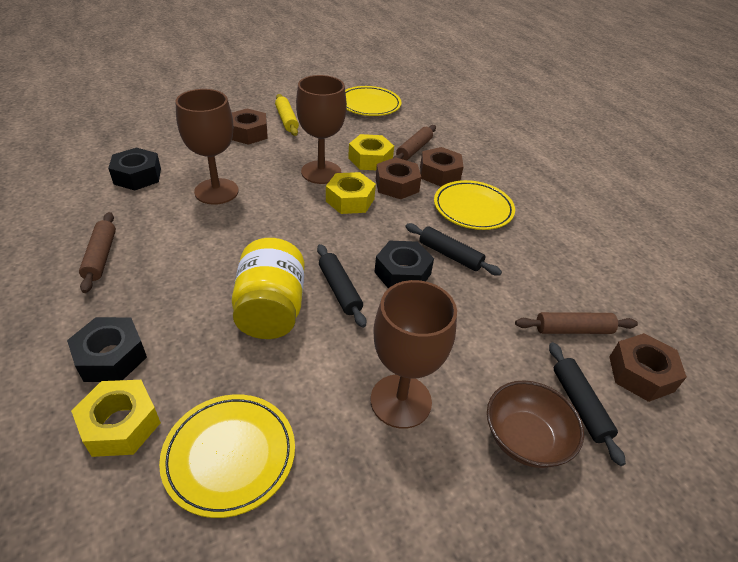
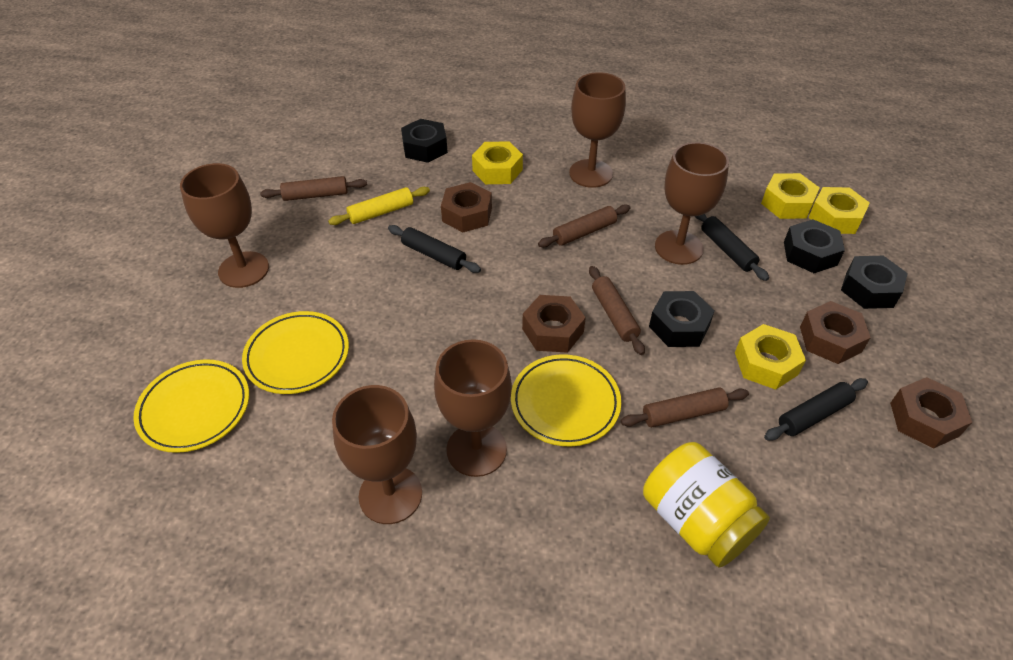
black nut: 3 -> 4
brown bowl: 1 -> 0
brown goblet: 3 -> 5
brown rolling pin: 3 -> 4
yellow nut: 3 -> 4

